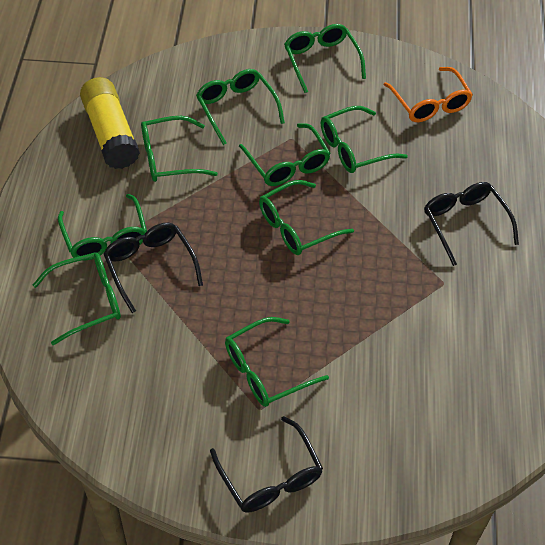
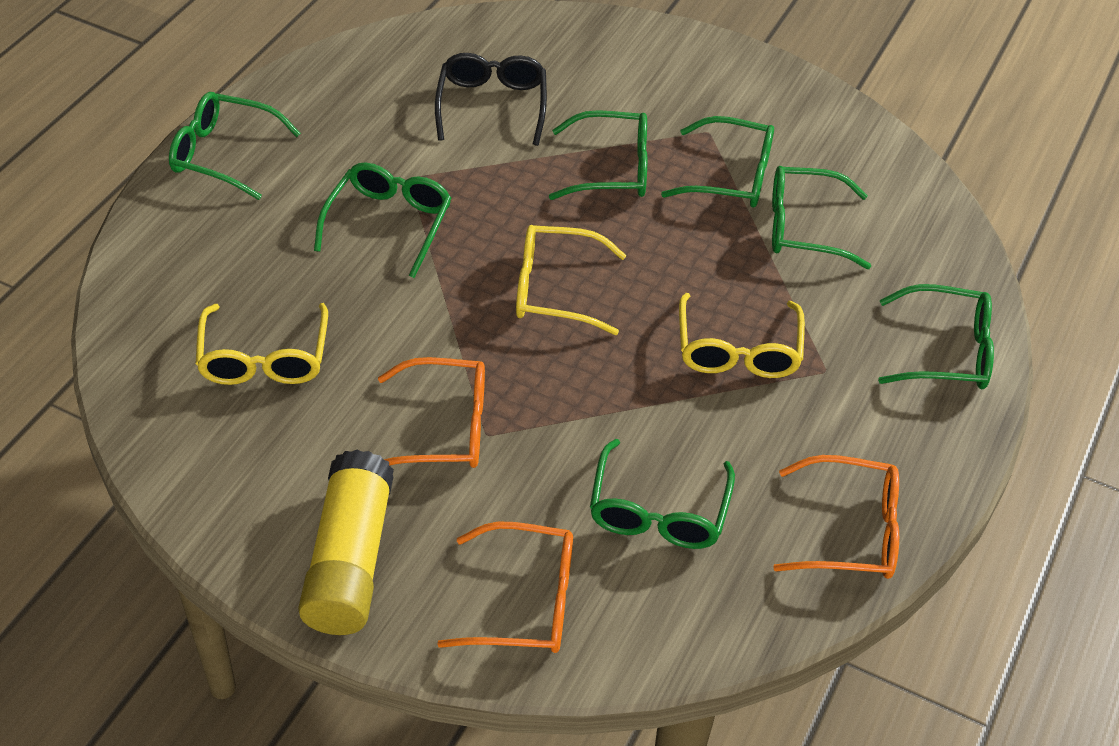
black glasses: 3 -> 1
green glasses: 9 -> 7
orange glasses: 1 -> 3
yellow glasses: 0 -> 3

